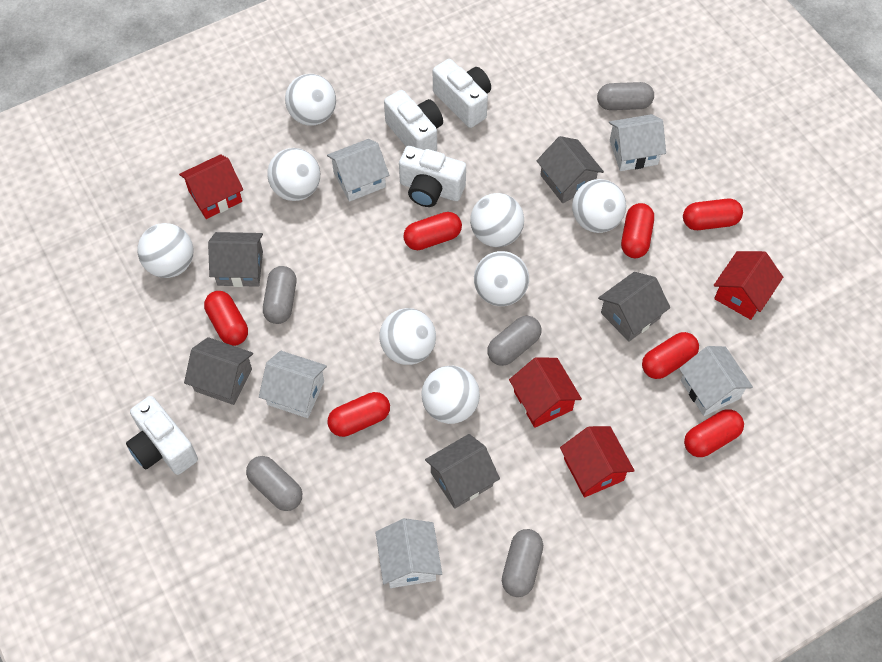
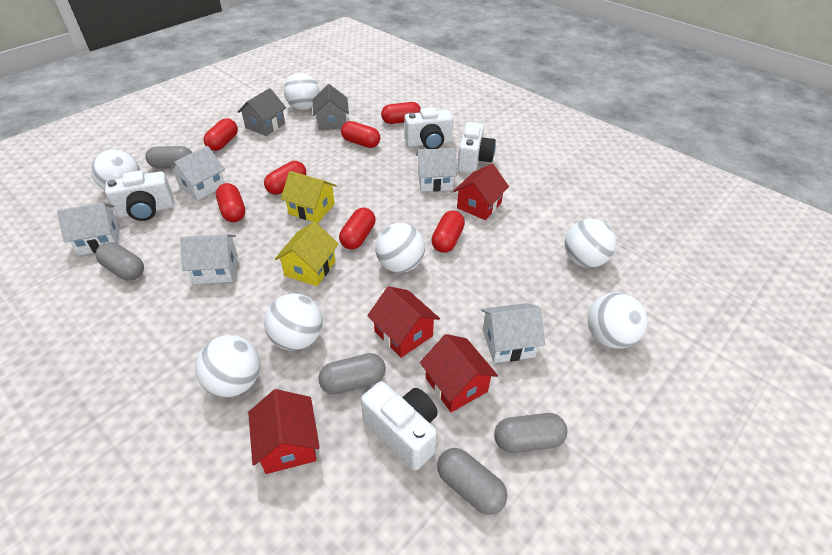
grey house: 5 -> 2
white ball: 8 -> 7
yellow house: 0 -> 2

